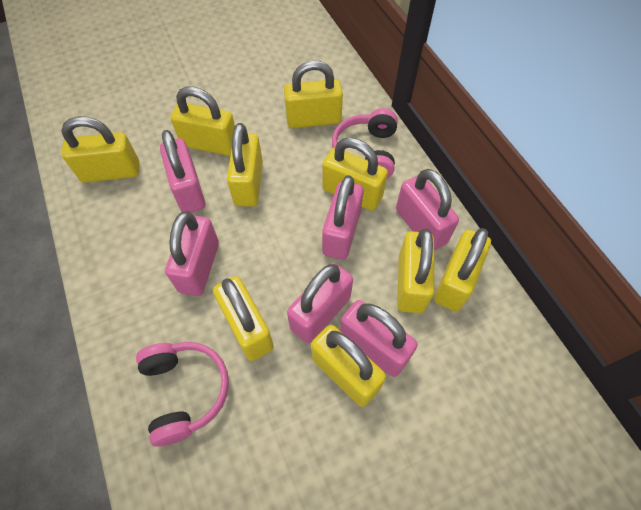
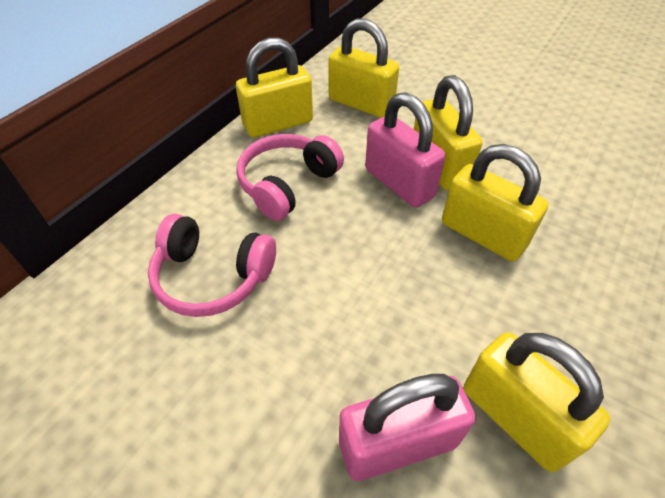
pink padlock: 6 -> 2
yellow padlock: 9 -> 5

